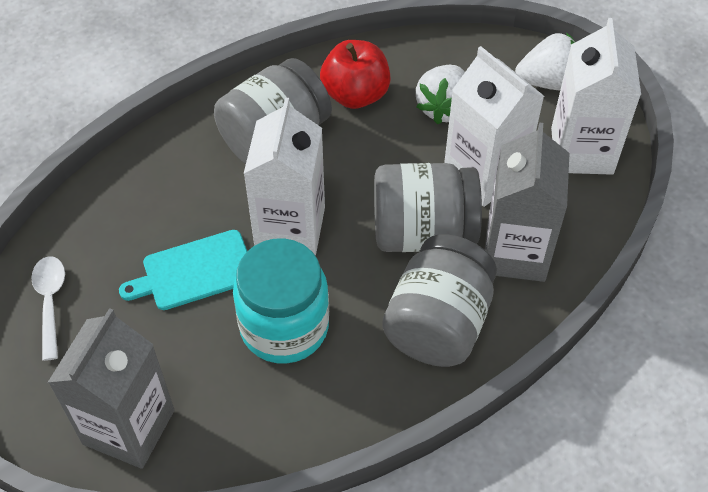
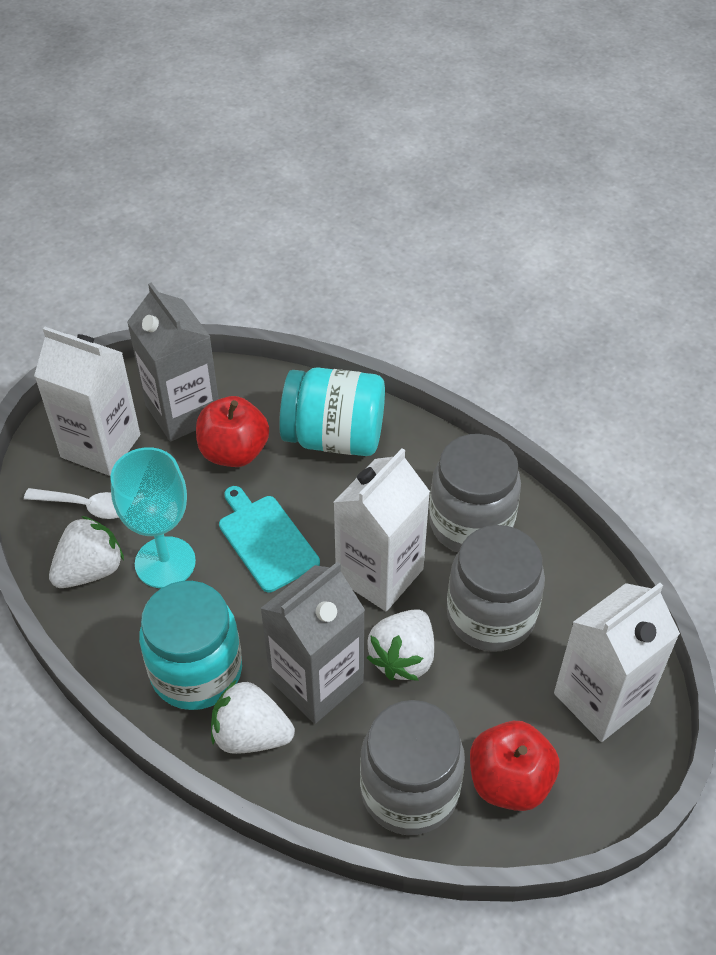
red apple: 1 -> 2
turquoise goblet: 0 -> 1
turquoise jar: 1 -> 2
white strawberry: 2 -> 3

